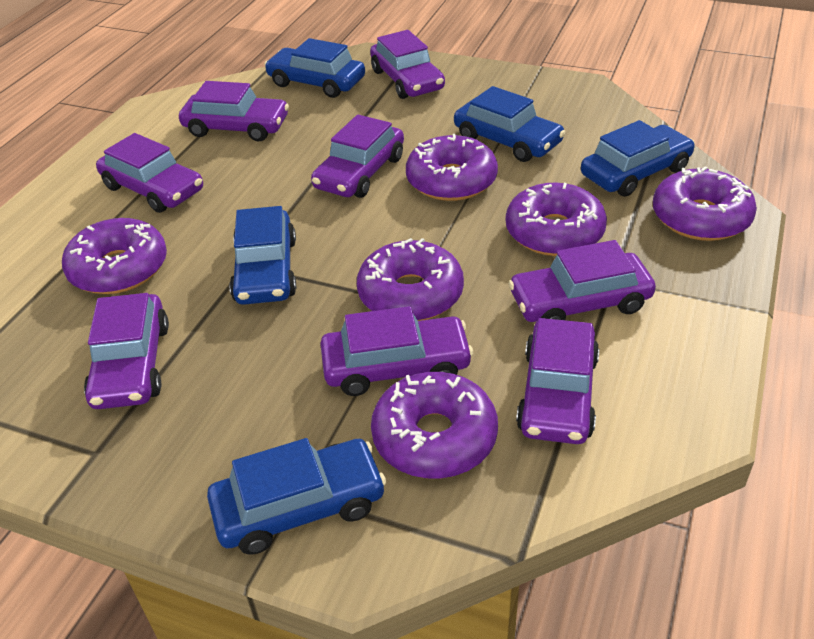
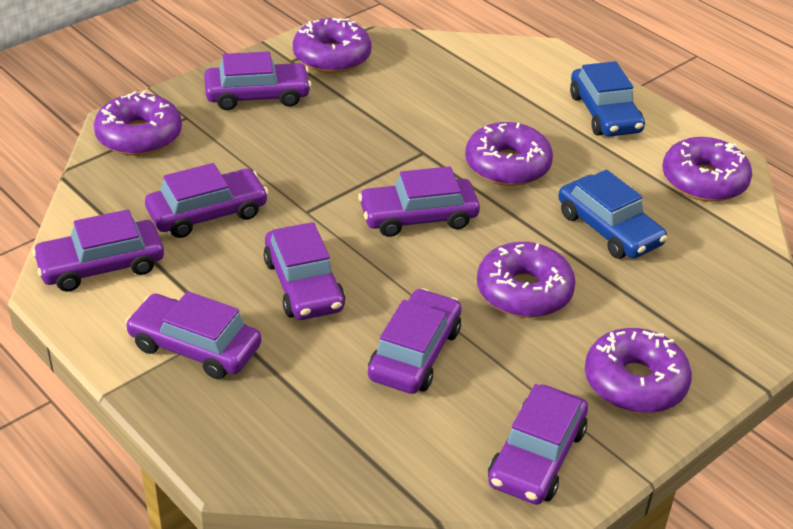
blue car: 5 -> 2

